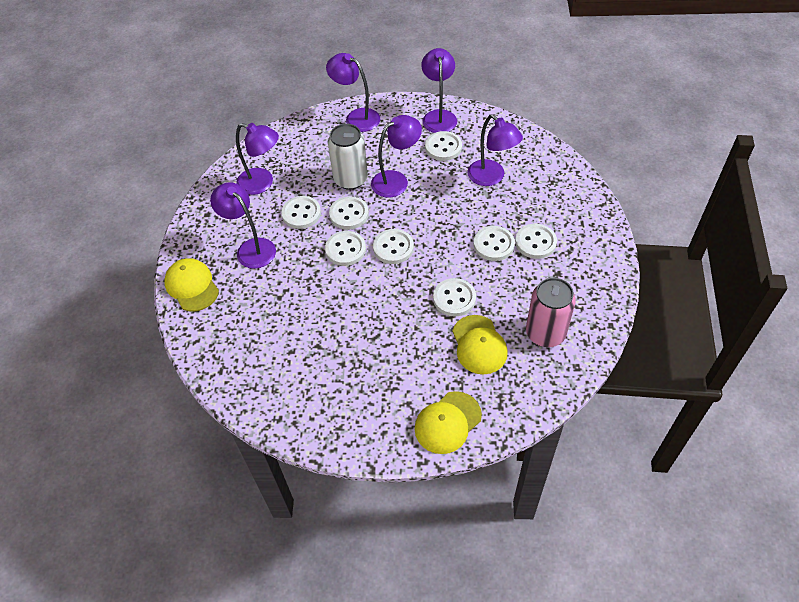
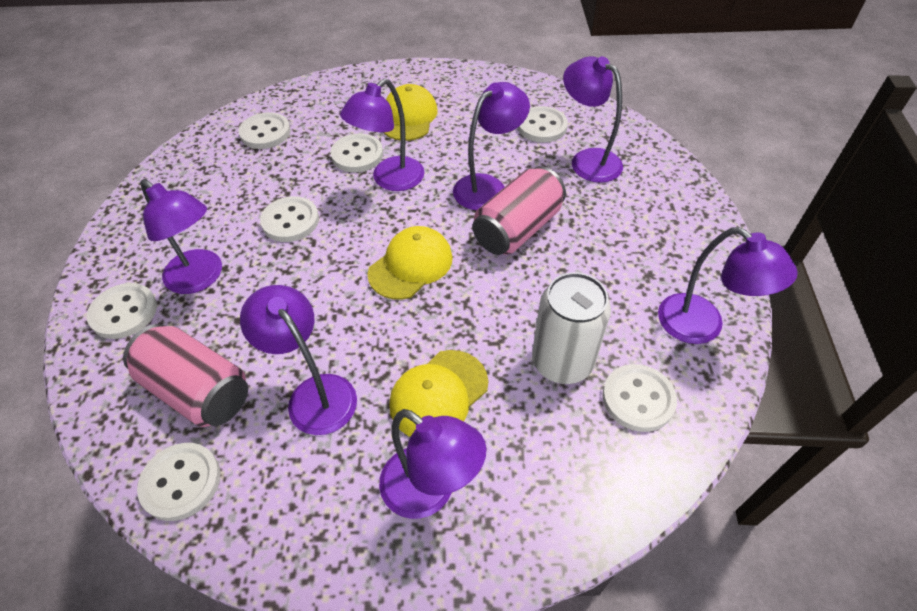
pink can: 1 -> 2
purple lamp: 6 -> 7
white button: 8 -> 7

